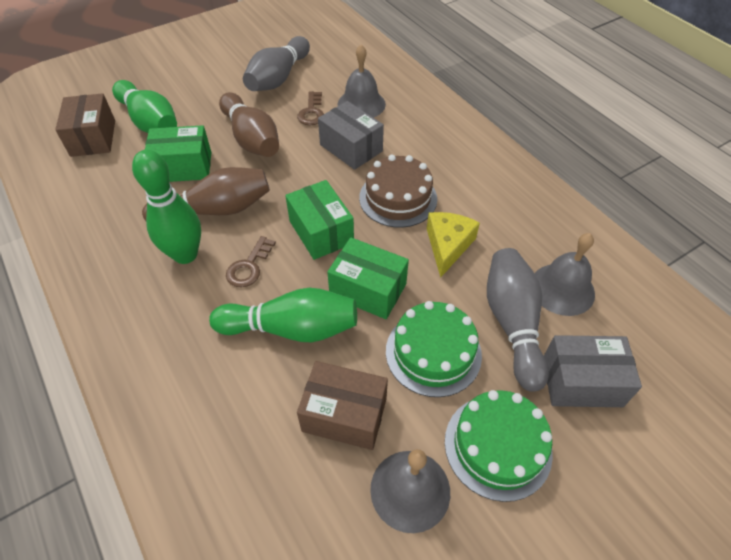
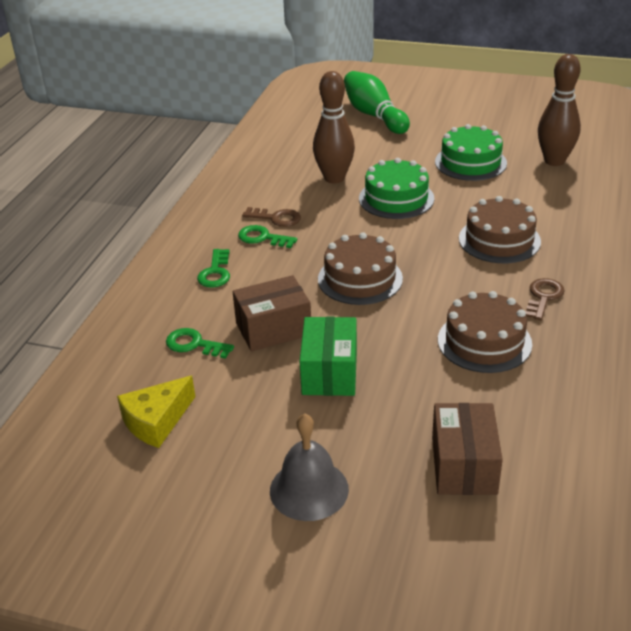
brown cake: 1 -> 3
green bowling pin: 3 -> 1
green box: 3 -> 1
green key: 0 -> 3
grey bell: 3 -> 1
grey bowling pin: 2 -> 0
grey box: 2 -> 0

